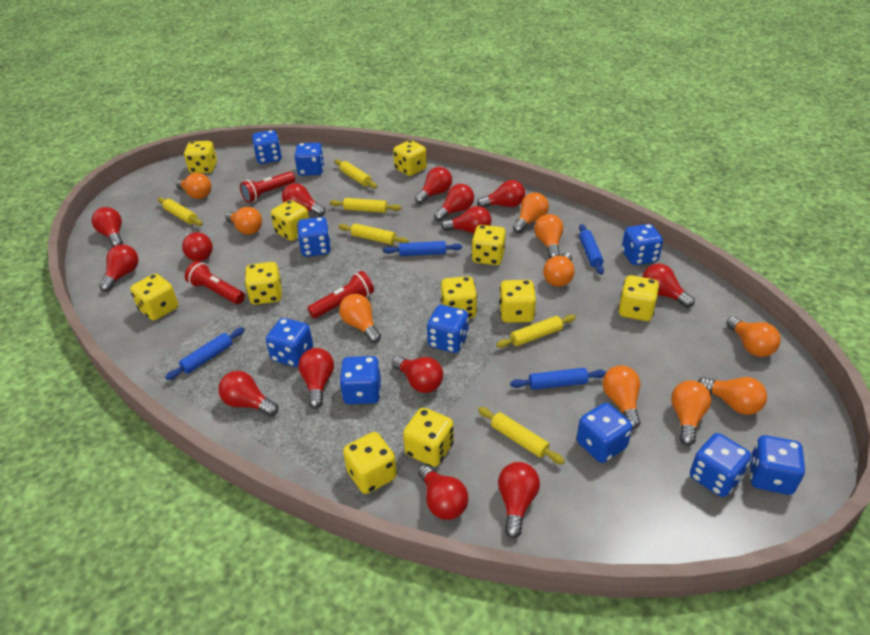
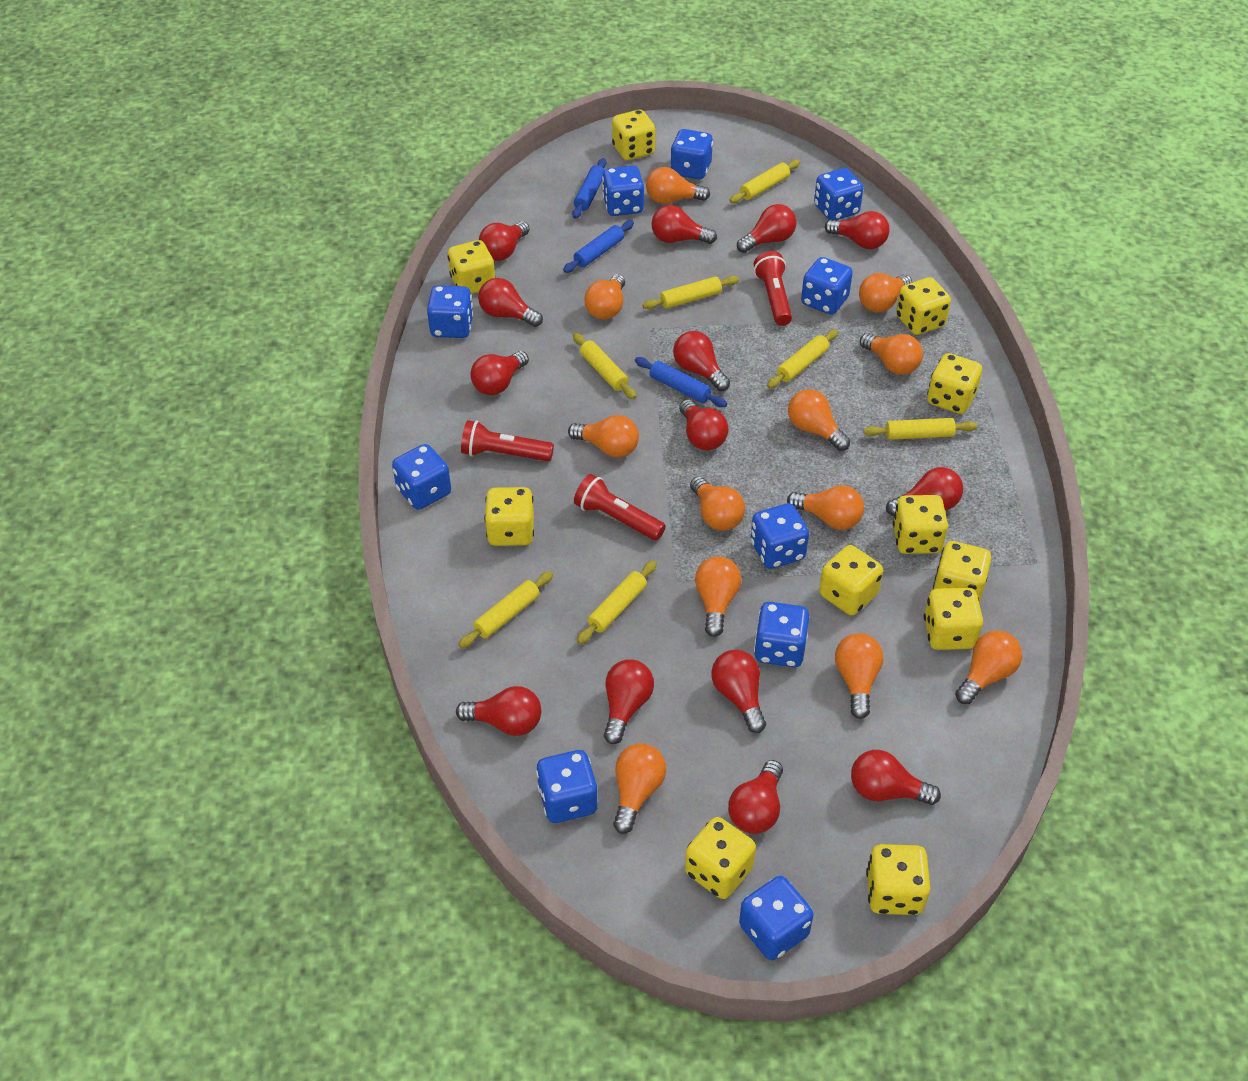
blue rolling pin: 4 -> 3
orange light bulb: 10 -> 12
yellow rolling pin: 6 -> 7

